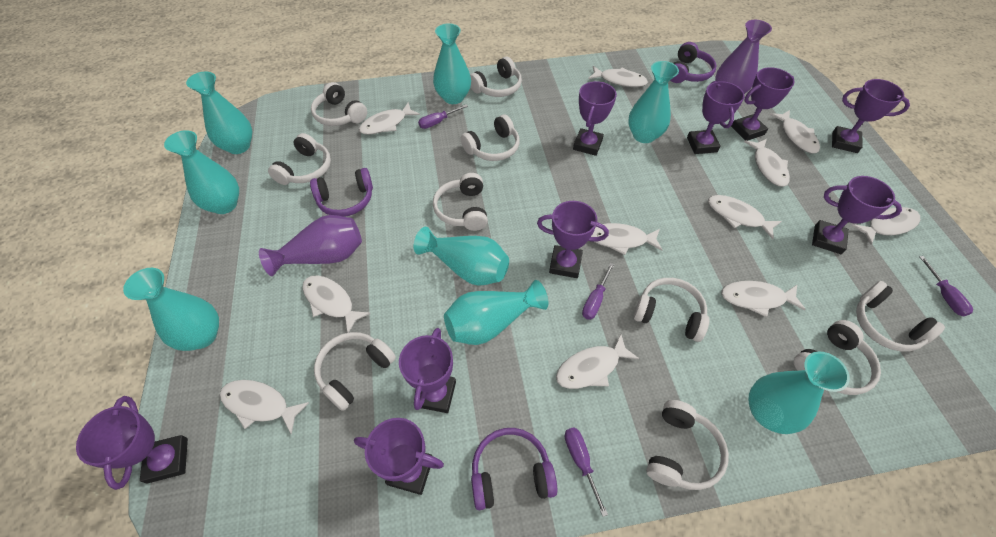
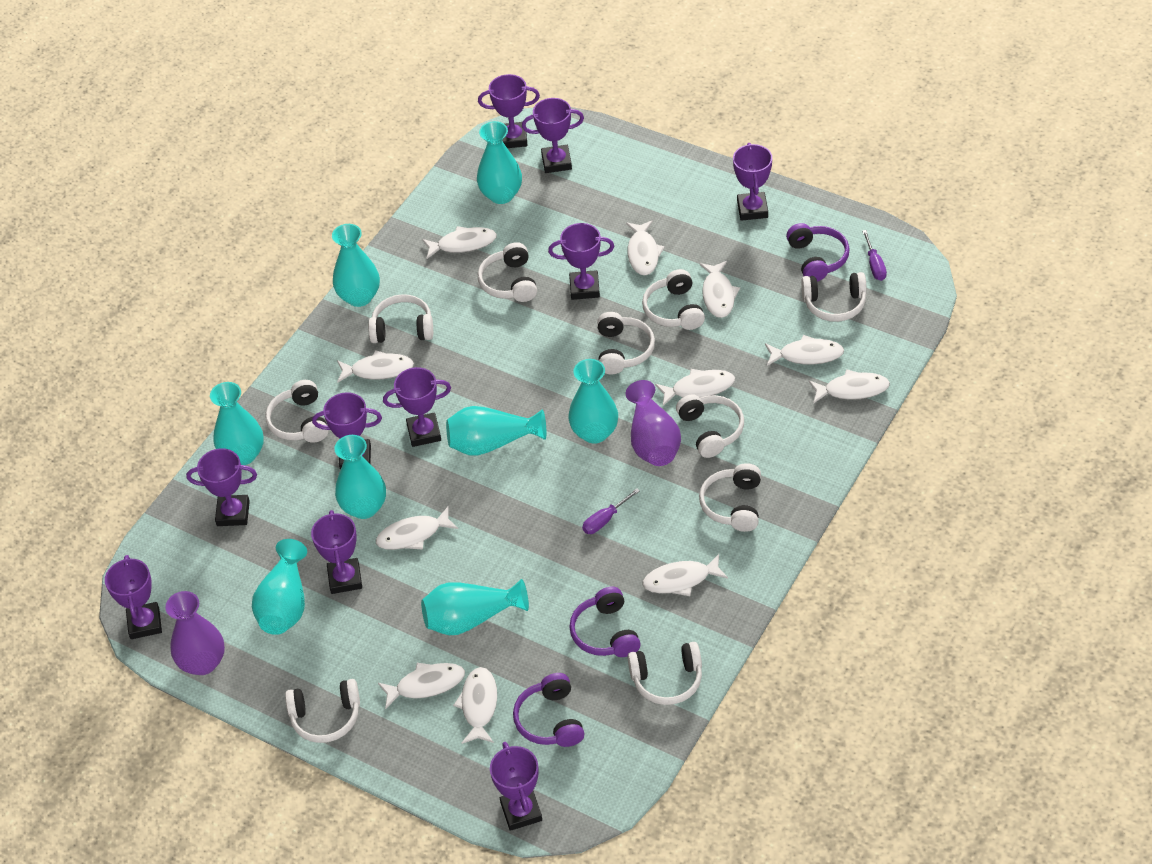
purple screwdriver: 4 -> 2
purple trophy: 9 -> 10

